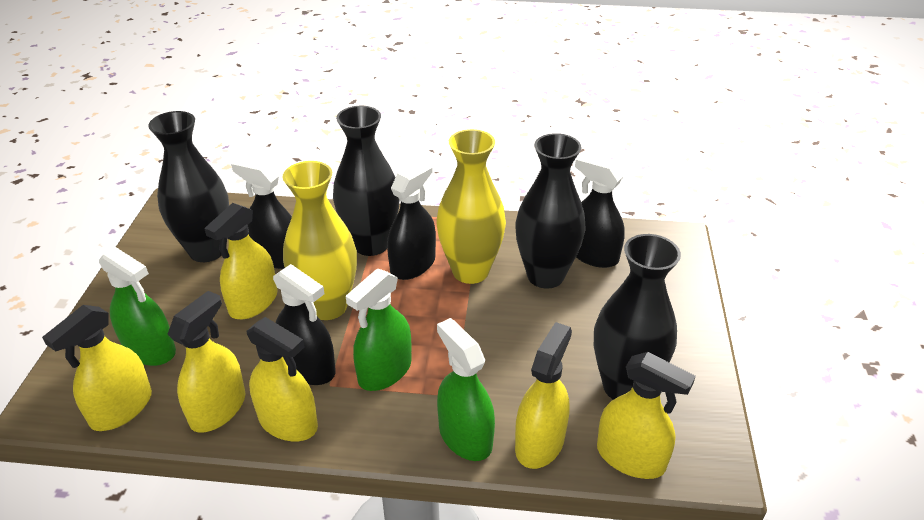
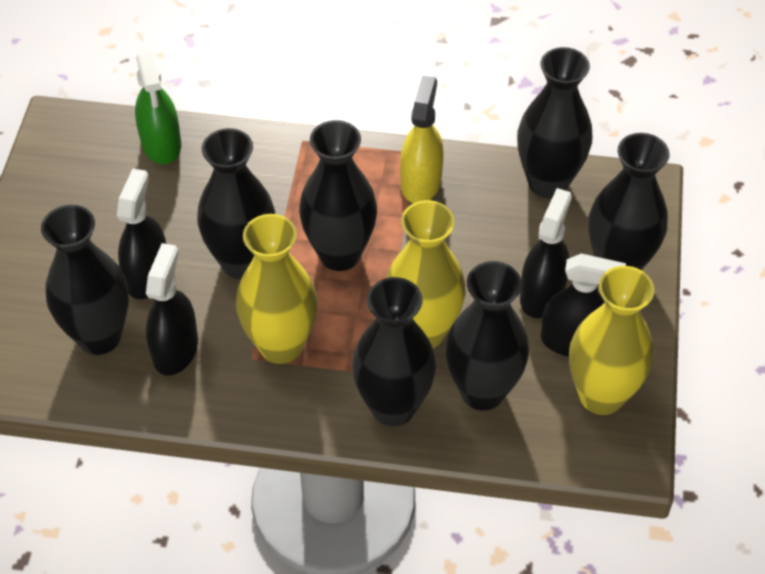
black vase: 4 -> 7
green spray bottle: 3 -> 1
yellow spray bottle: 6 -> 1
yellow vase: 2 -> 3

